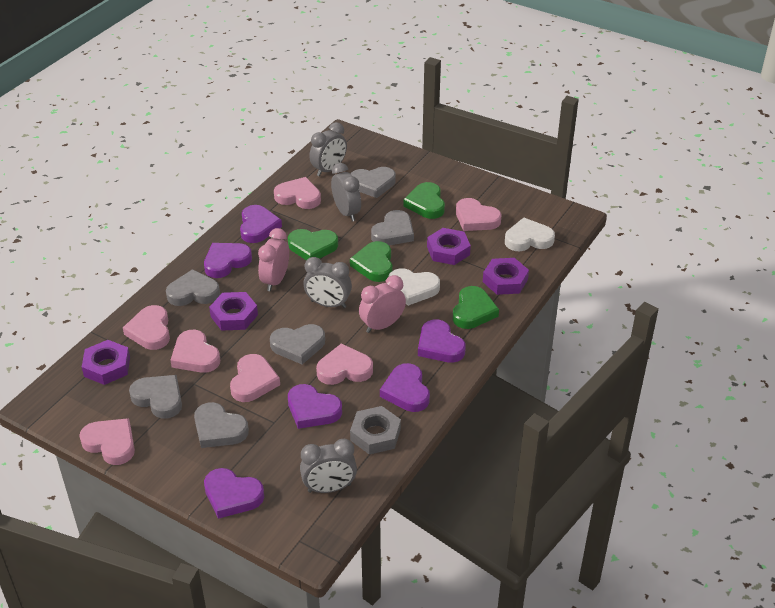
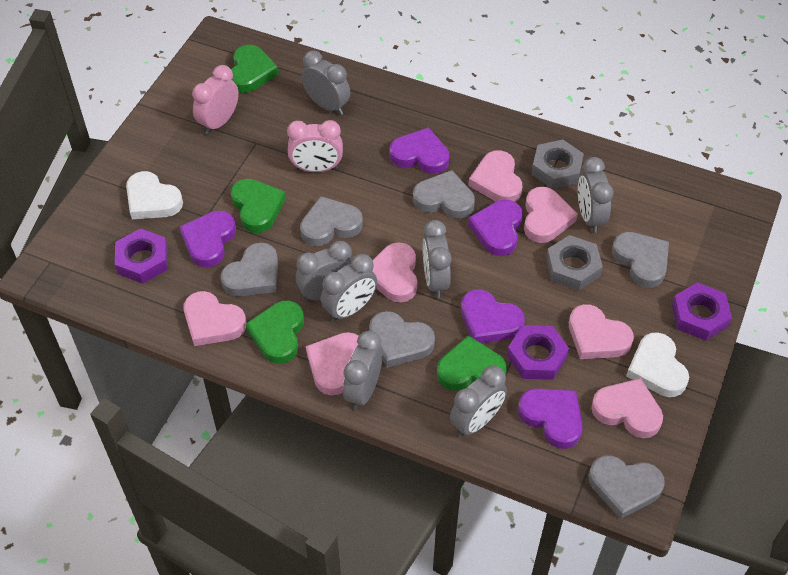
grey clock: 4 -> 7
grey nut: 1 -> 2
purple heart: 6 -> 5
purple nut: 4 -> 3

